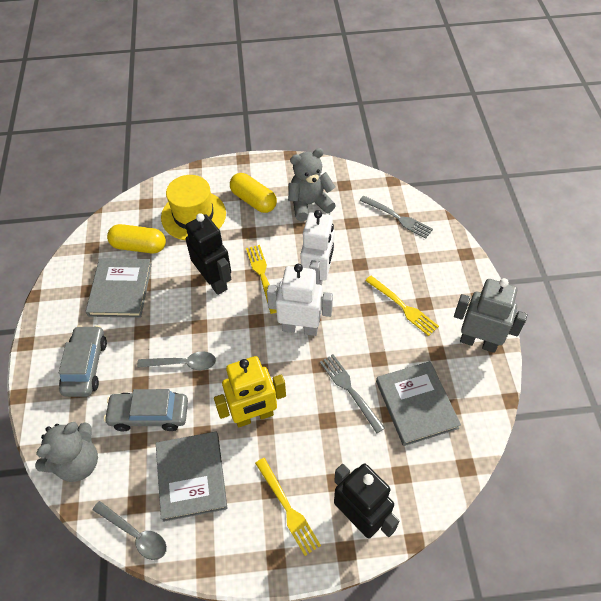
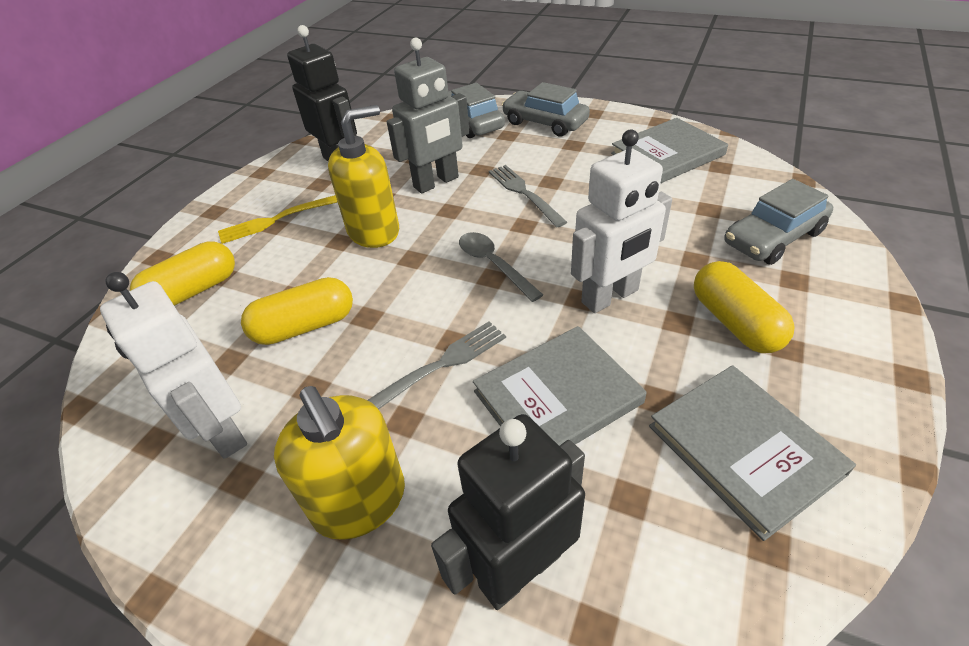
grey car: 2 -> 3
grey spoon: 2 -> 1
grey teddy bear: 2 -> 0
yellow capsule: 2 -> 3
yellow fork: 3 -> 1
yellow hat: 1 -> 0
yellow robot: 1 -> 0
yellow soap dispenser: 0 -> 2

